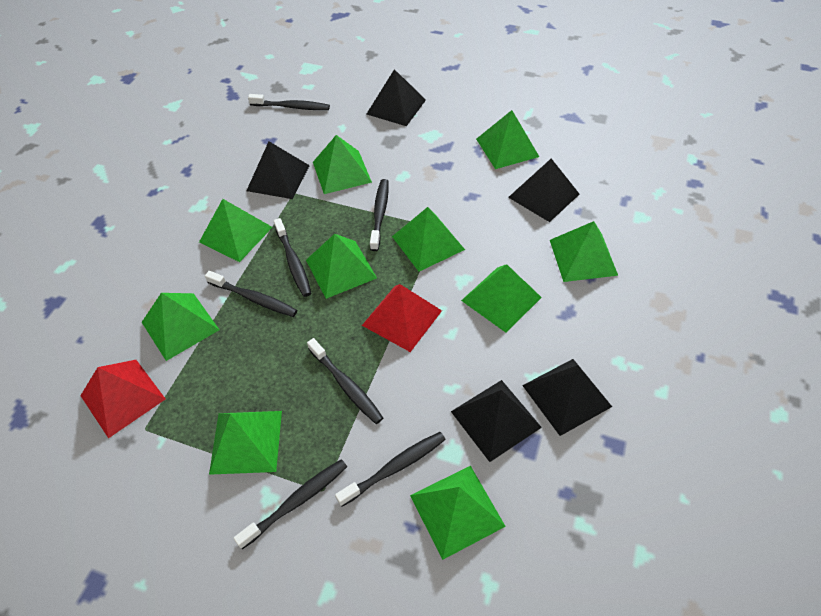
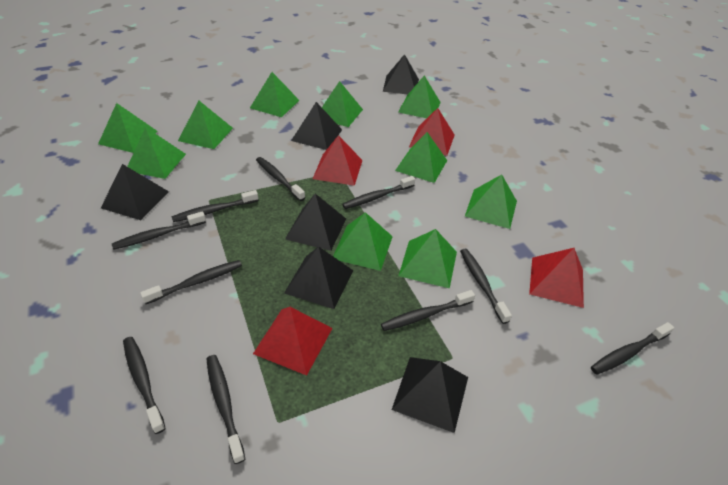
black pyramid: 5 -> 6
black toothbrush: 7 -> 10
red pyramid: 2 -> 4

